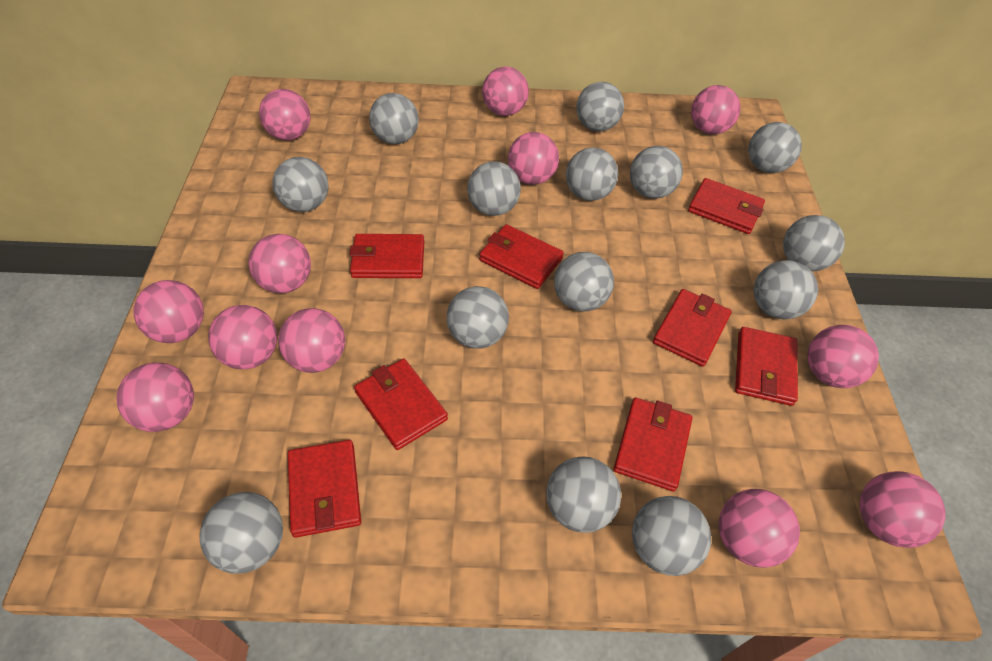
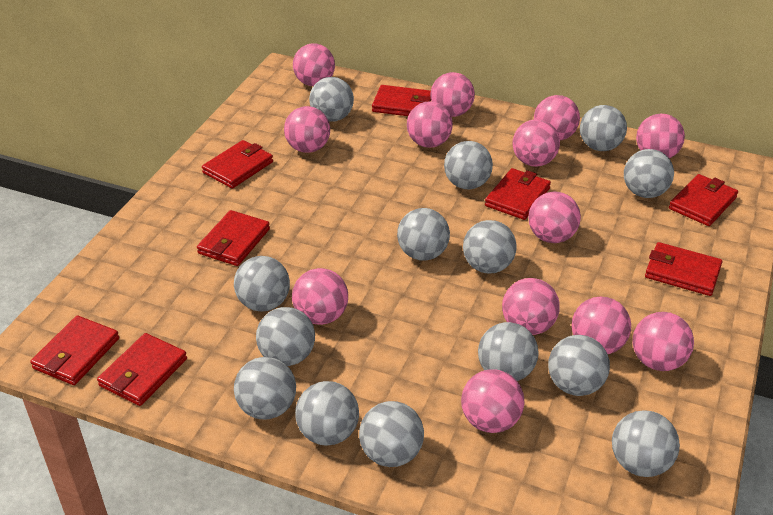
pink ball: 12 -> 13

